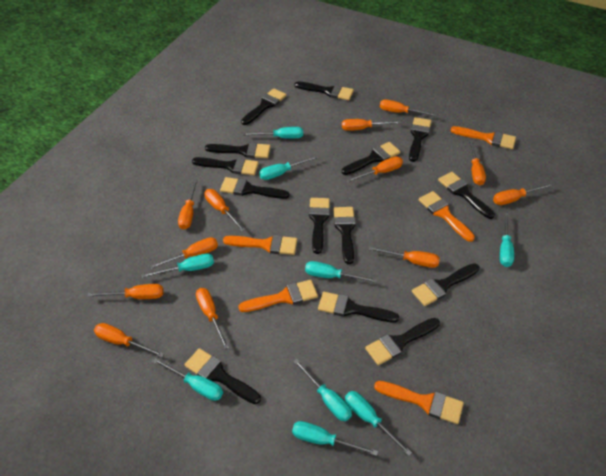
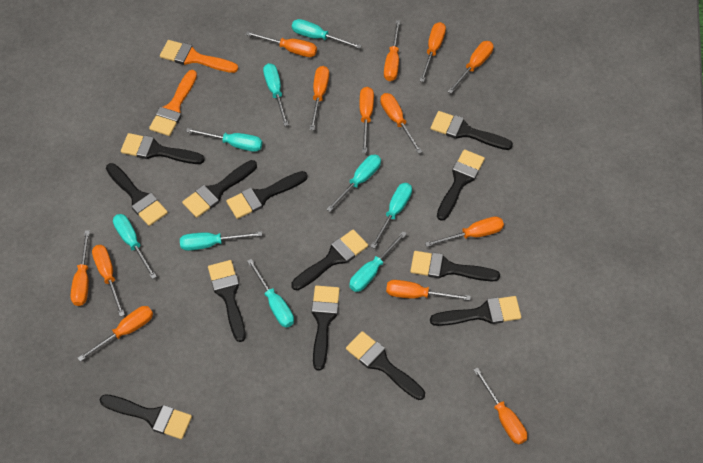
black brush: 14 -> 13
orange brush: 5 -> 2
orange screwdriver: 12 -> 13

